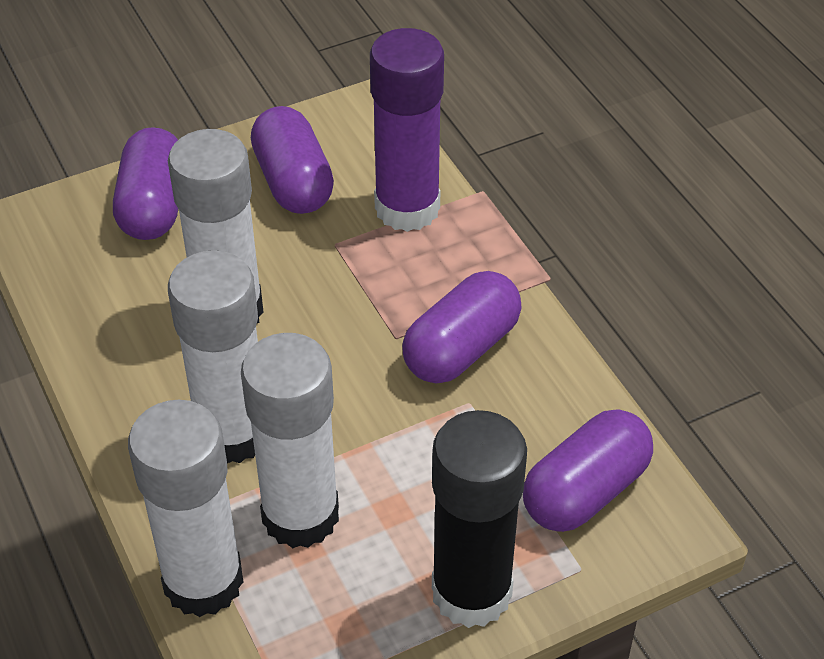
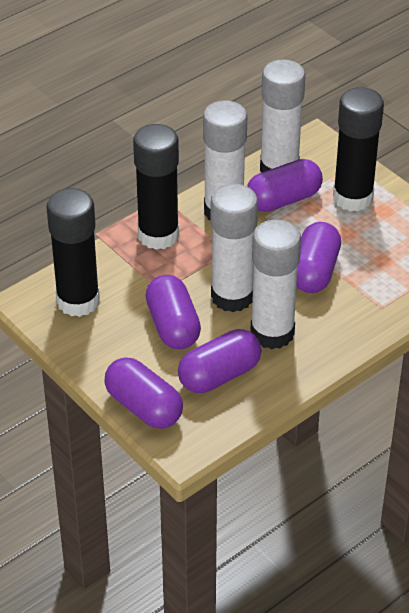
black glue stick: 1 -> 3
purple capsule: 4 -> 5
purple glue stick: 1 -> 0

